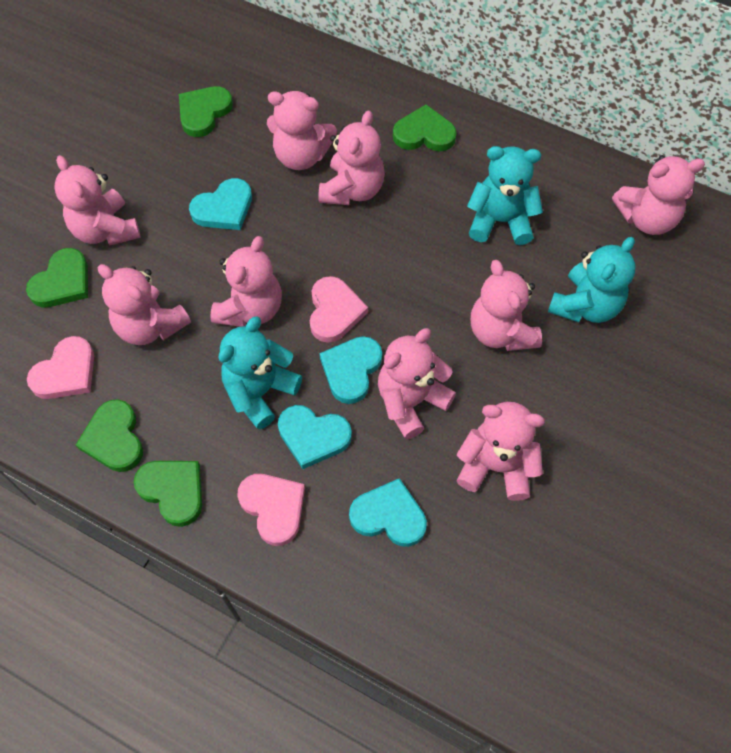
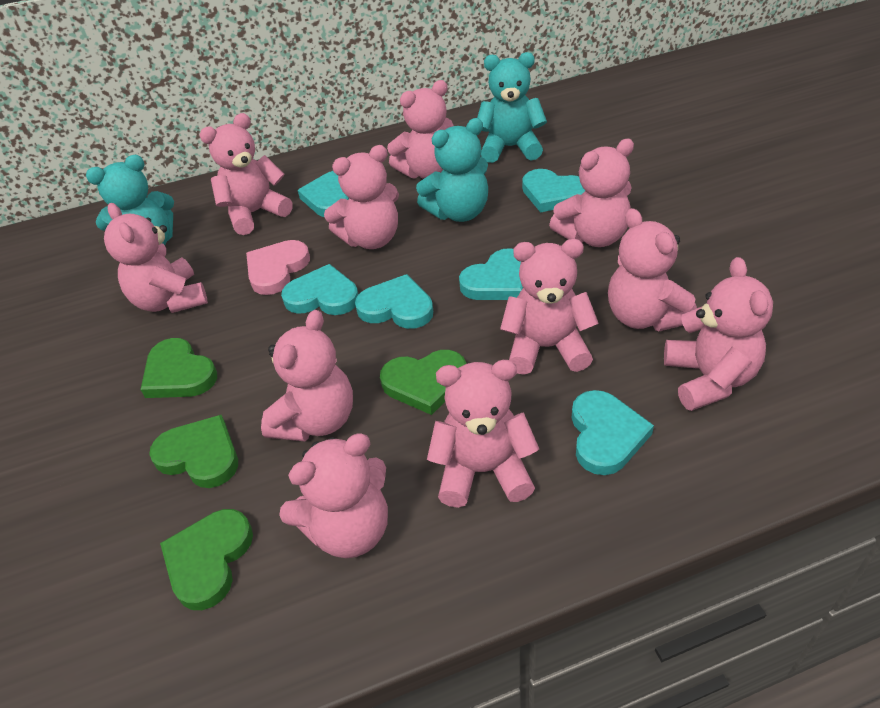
green heart: 5 -> 4
pink heart: 3 -> 1
pink teddy bear: 9 -> 11
turquoise heart: 4 -> 6

